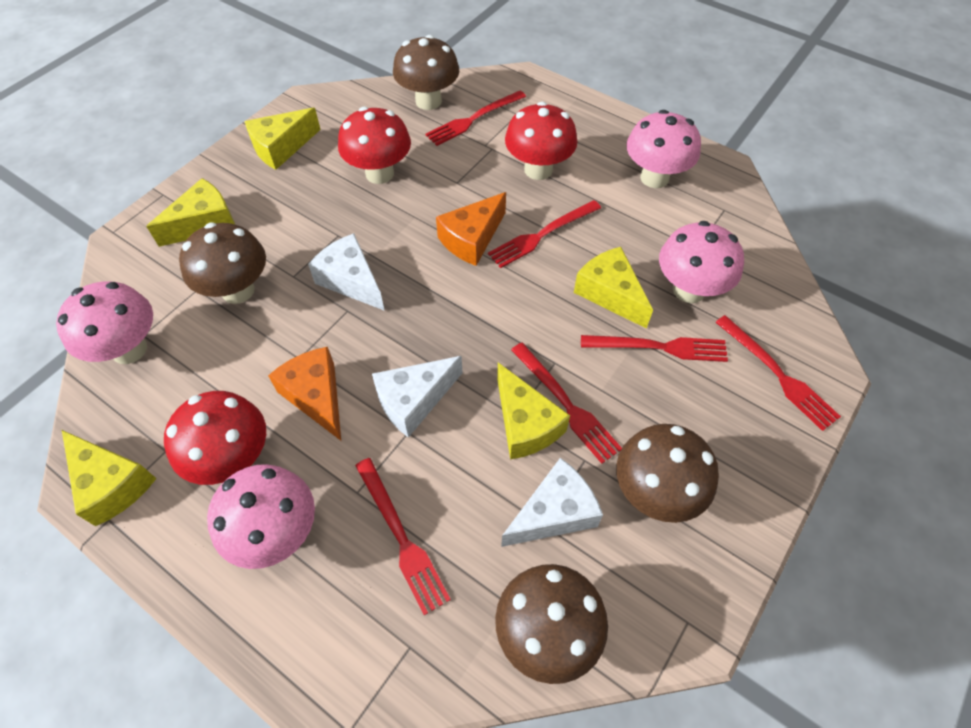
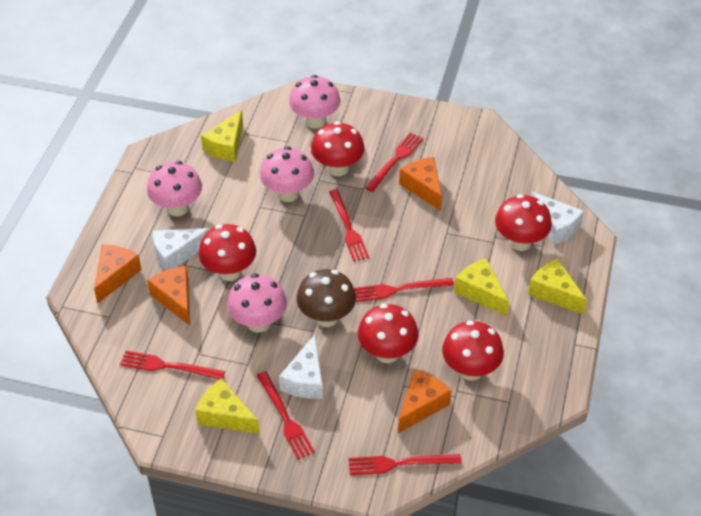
brown mushroom: 4 -> 1
orange cheese: 2 -> 4
red mushroom: 3 -> 5
yellow cheese: 5 -> 4

